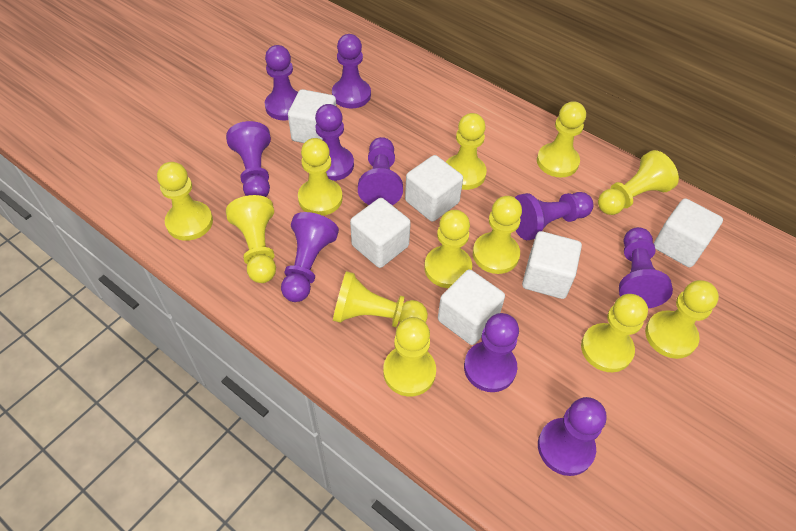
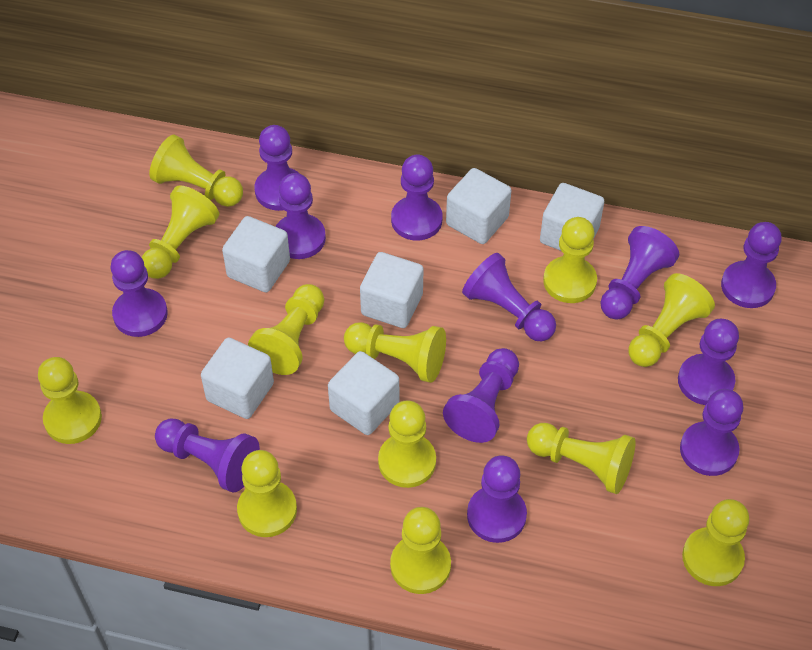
purple pawn: 10 -> 12

